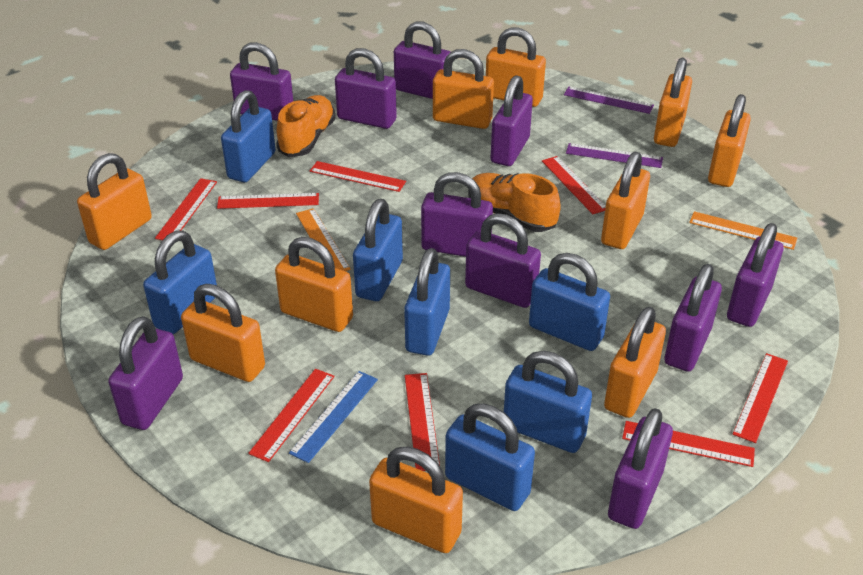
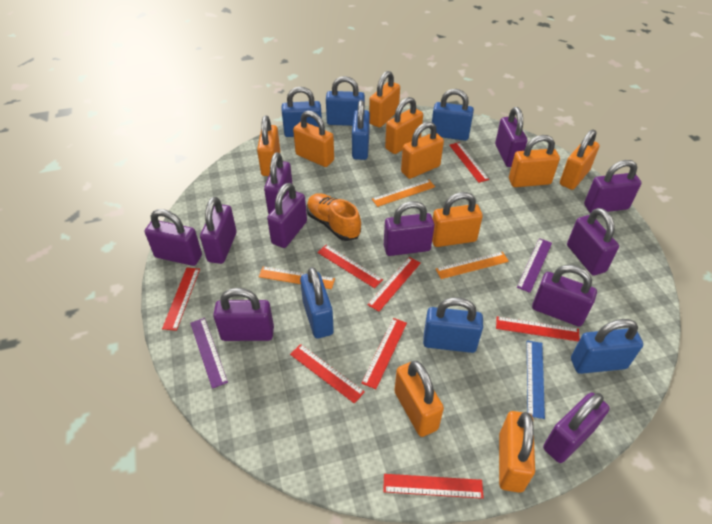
orange ruler: 2 -> 3
orange shoe: 2 -> 1
purple padlock: 10 -> 11

